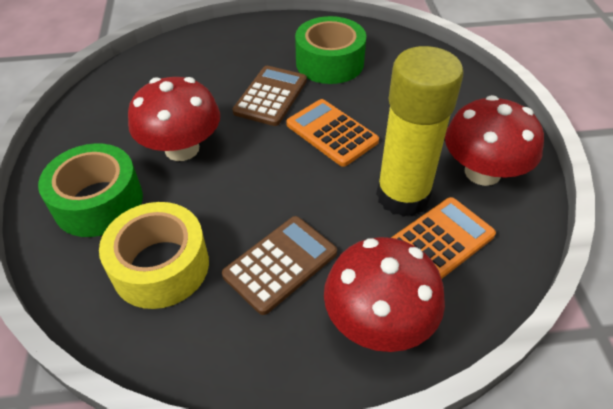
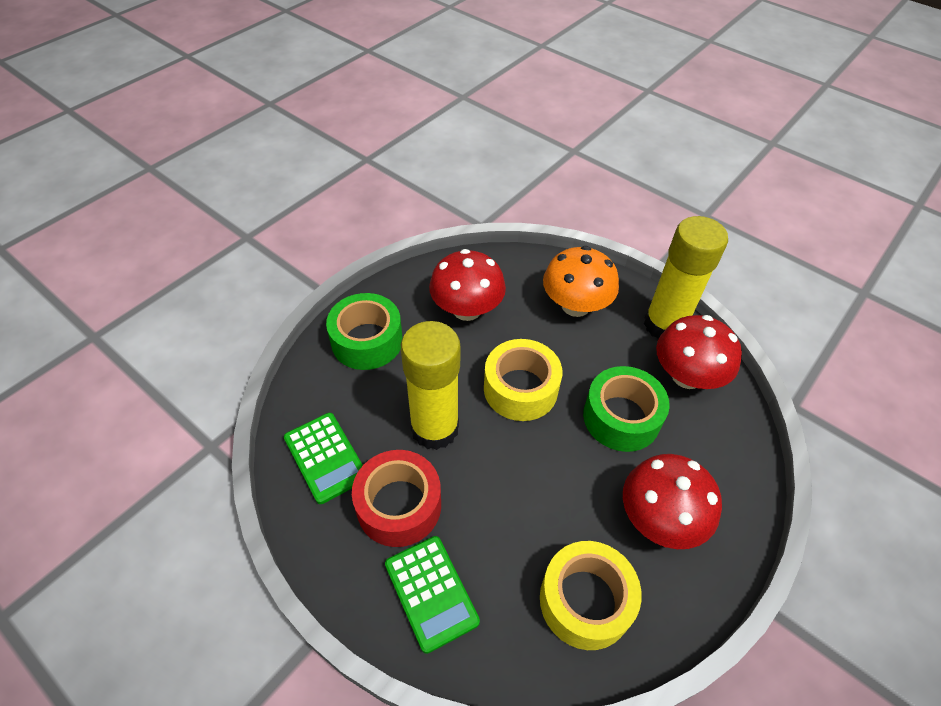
brown calculator: 2 -> 0
green calculator: 0 -> 2
orange calculator: 2 -> 0
orange mushroom: 0 -> 1
red tape: 0 -> 1
yellow glue stick: 1 -> 2
yellow tape: 1 -> 2

